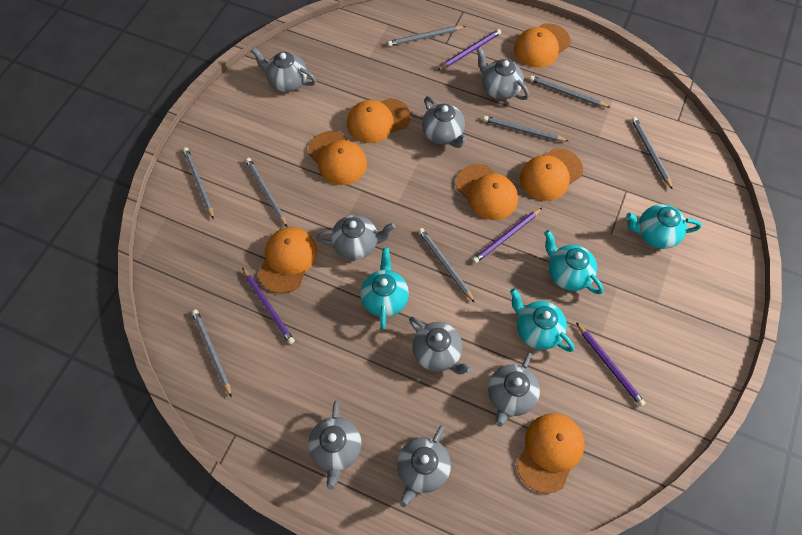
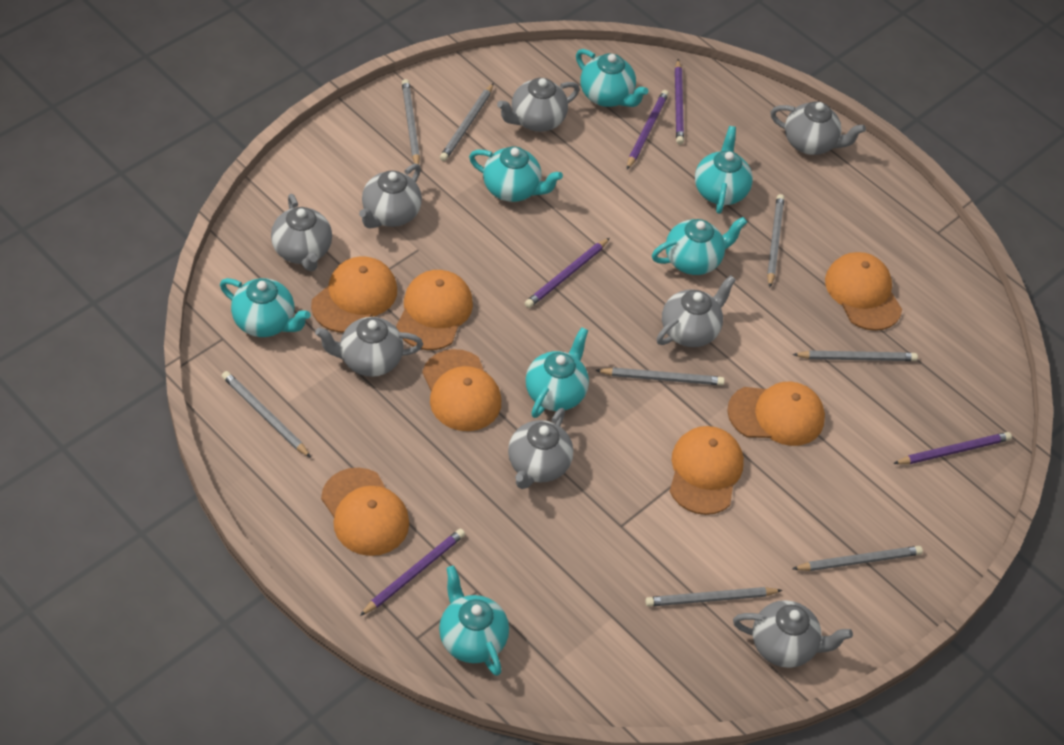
purple pencil: 4 -> 5
turquoise teapot: 4 -> 7

